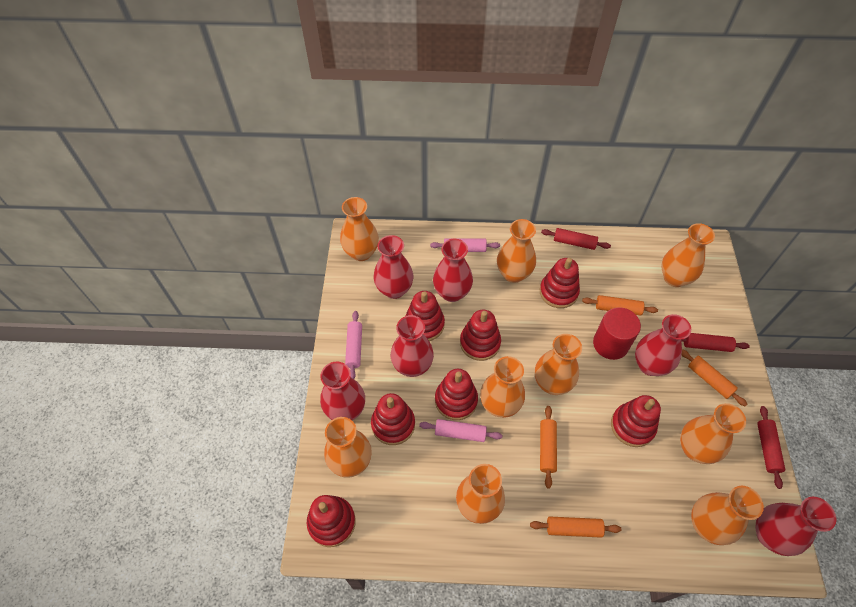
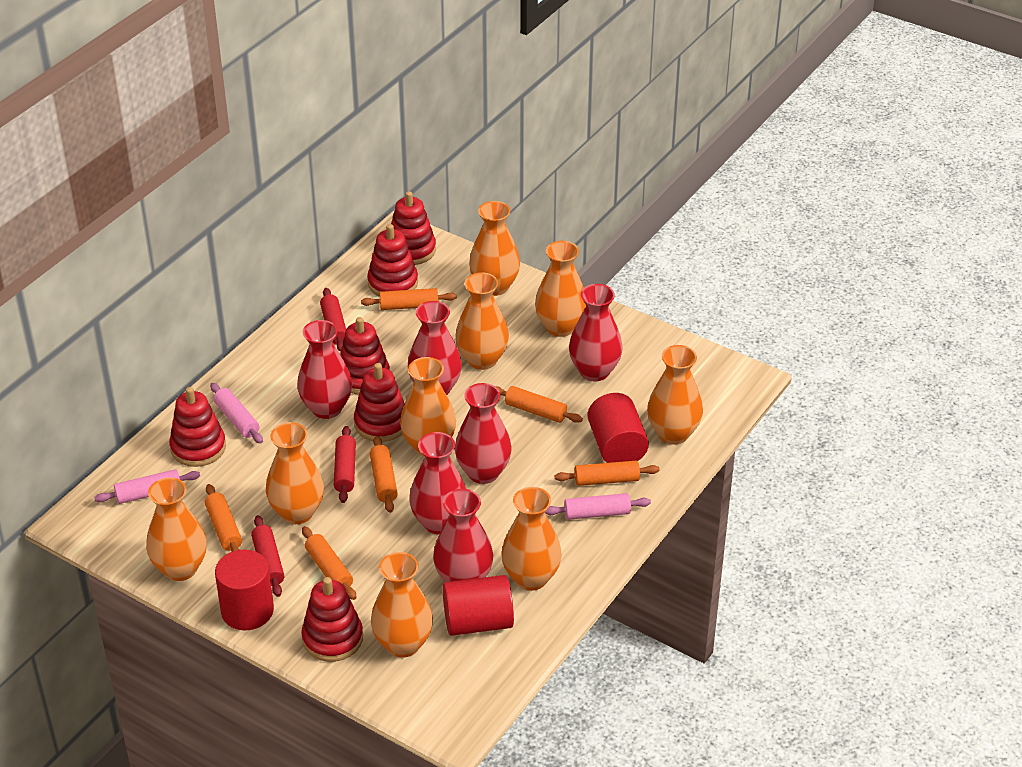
orange rolling pin: 4 -> 6
red cylinder: 1 -> 3
red stacking toy: 7 -> 6

